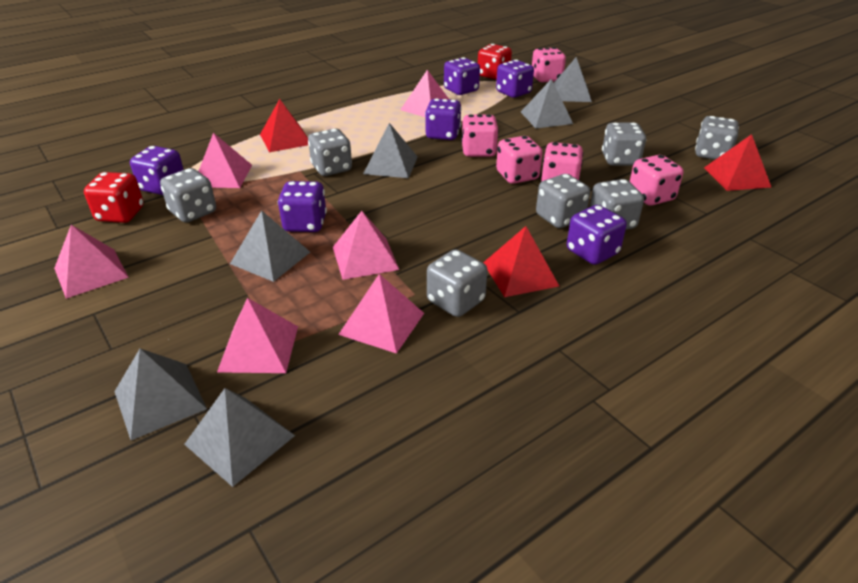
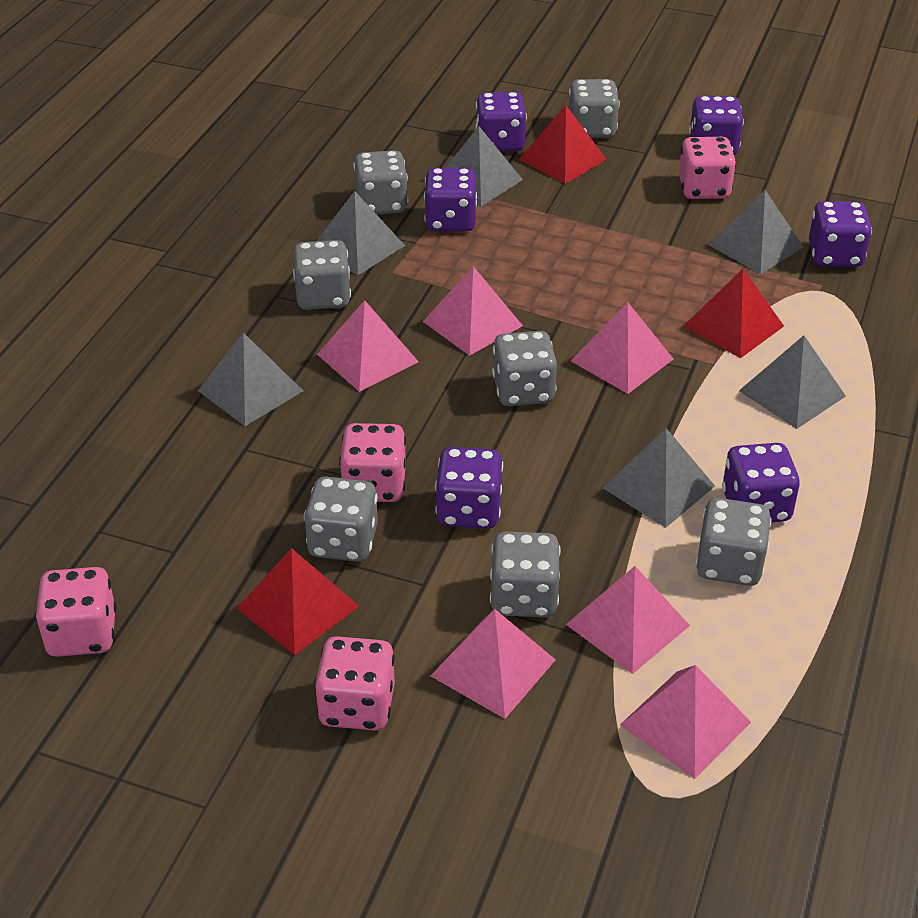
pink dice: 5 -> 4
red dice: 2 -> 0

